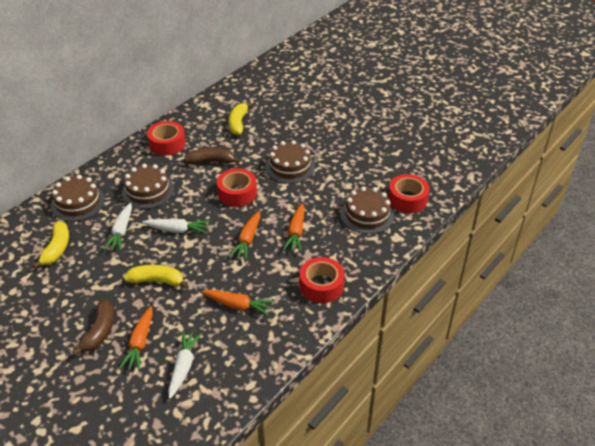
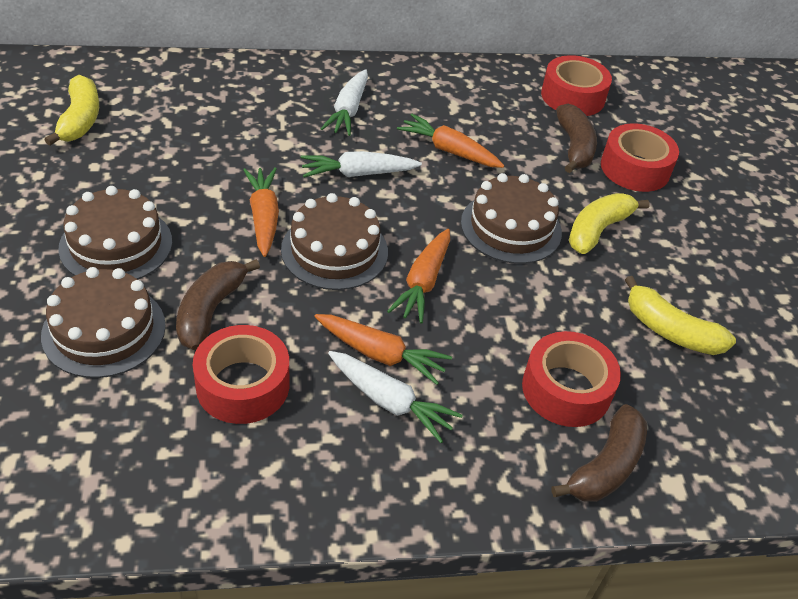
brown banana: 2 -> 3

